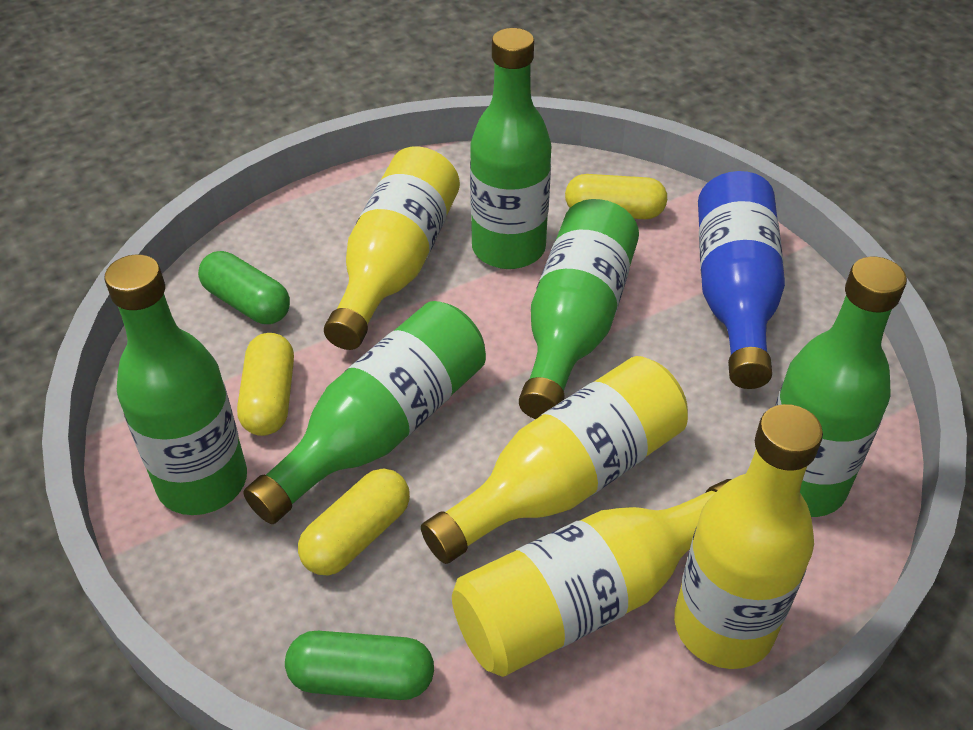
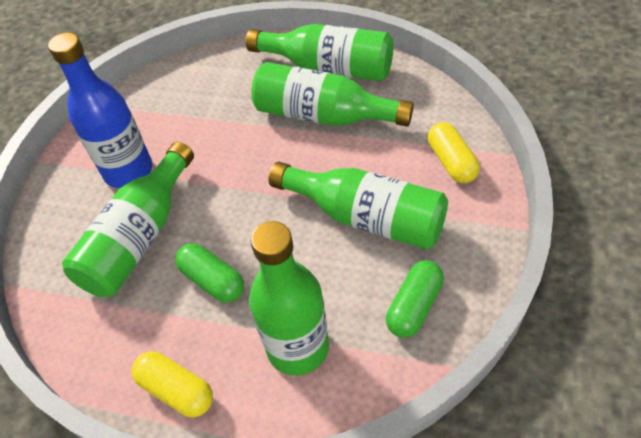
yellow bottle: 4 -> 0
yellow capsule: 3 -> 2

